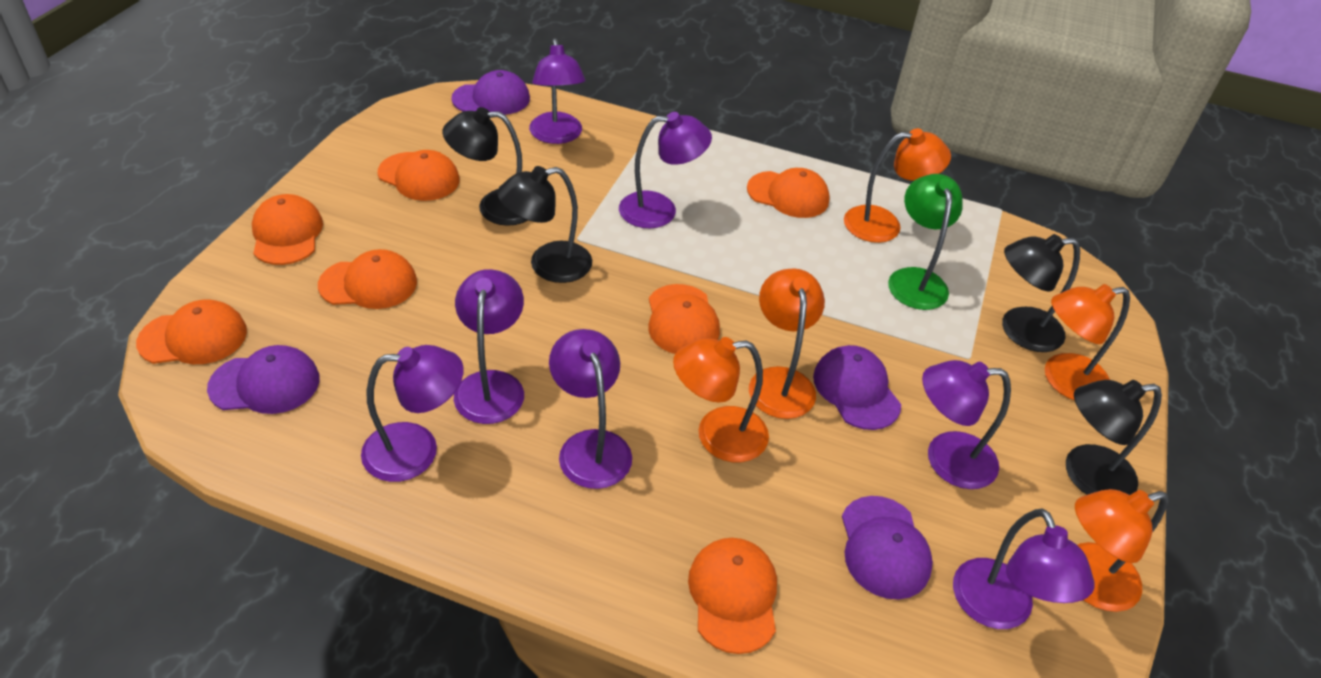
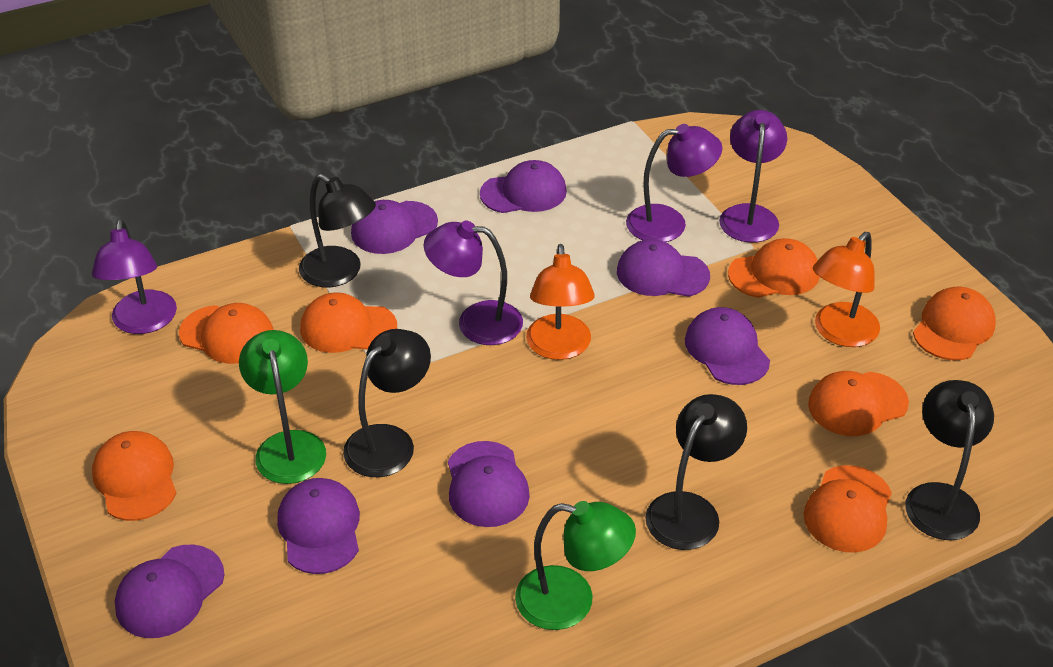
green lamp: 1 -> 2
orange lamp: 5 -> 2
purple cap: 4 -> 7
purple lamp: 7 -> 4

